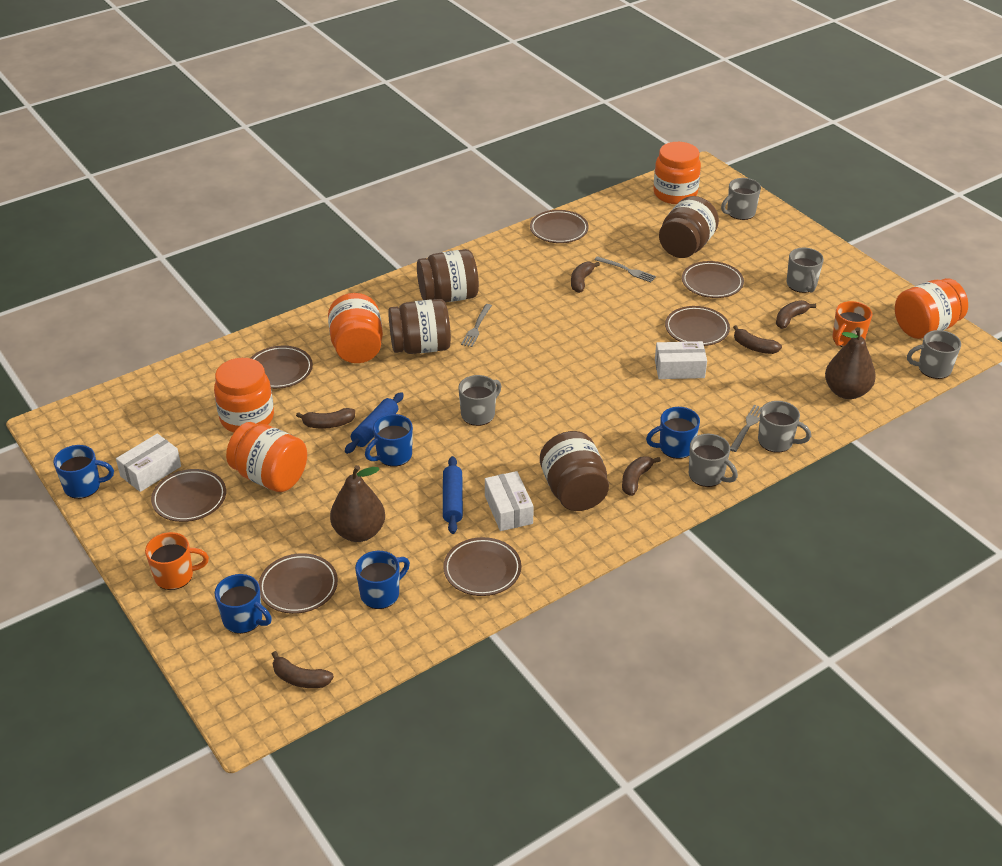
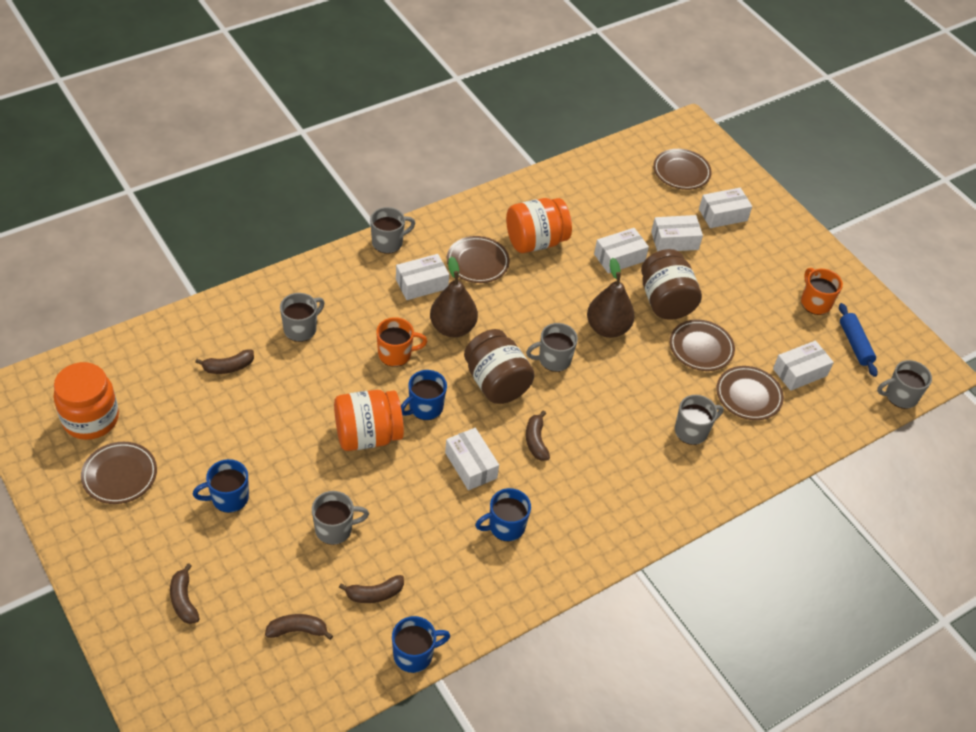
blue mug: 5 -> 4
blue rolling pin: 2 -> 1
brown banana: 6 -> 5
brown jar: 4 -> 2
brown plate: 7 -> 5
grey fork: 3 -> 0
orange jar: 5 -> 3
white box: 3 -> 6

